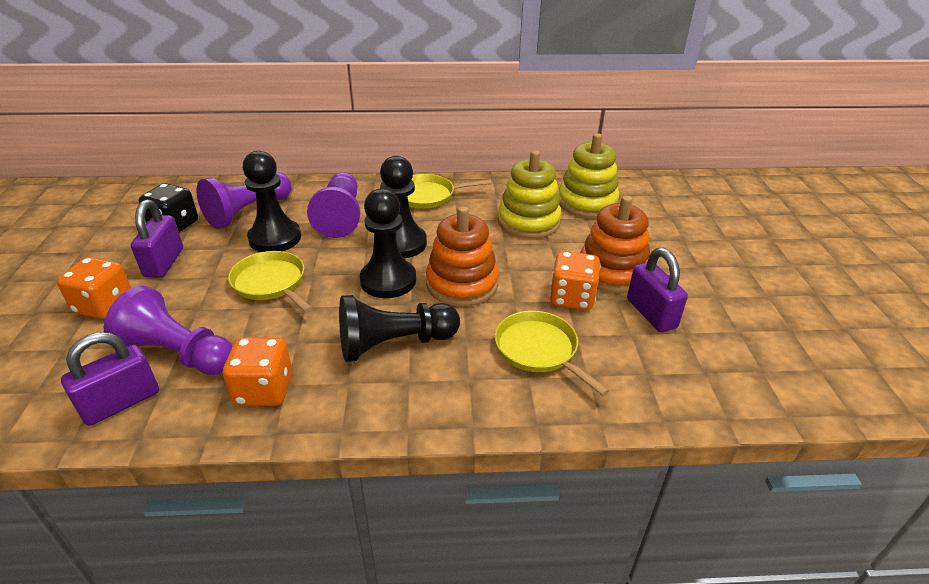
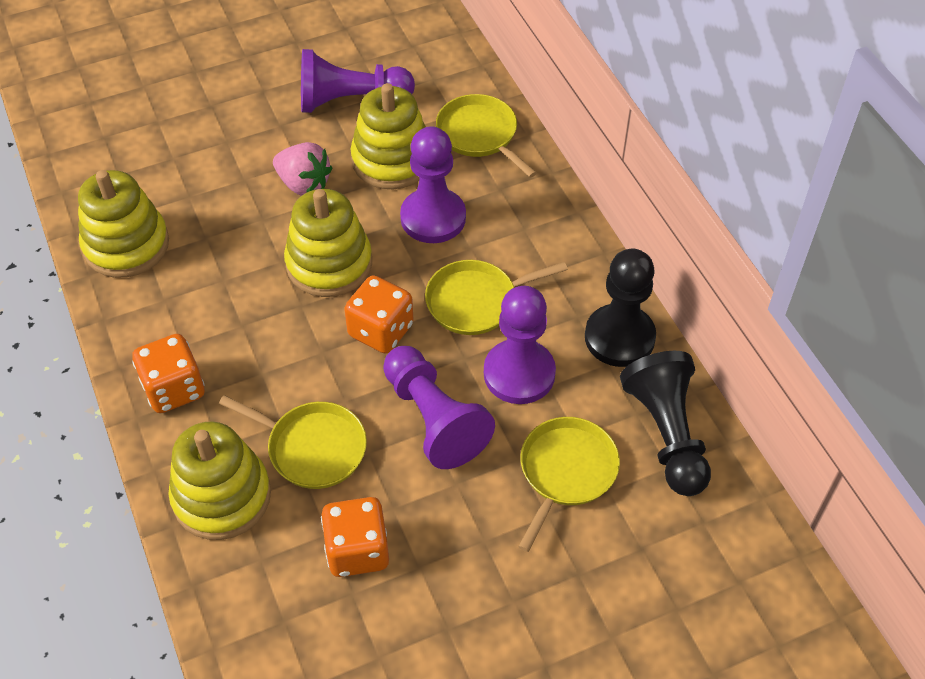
black dice: 1 -> 0
black pawn: 4 -> 2
orange stacking toy: 2 -> 0
pink strawberry: 0 -> 1
purple padlock: 3 -> 0
purple pawn: 3 -> 4
yellow pan: 3 -> 4
yellow stacking toy: 2 -> 4

